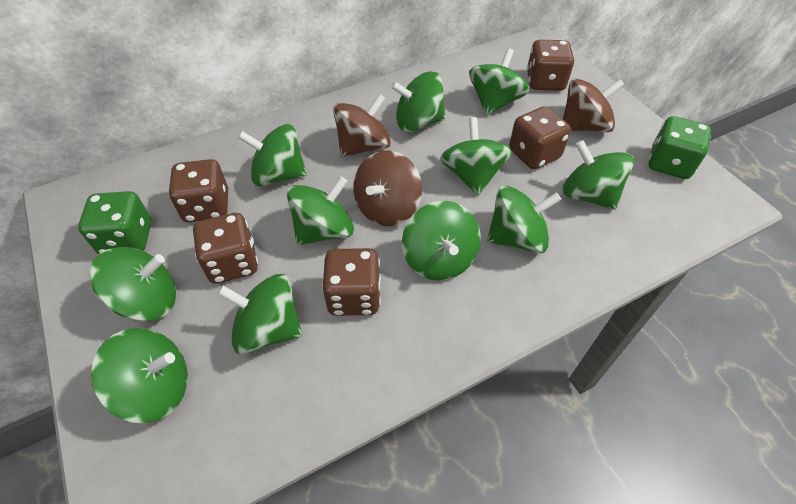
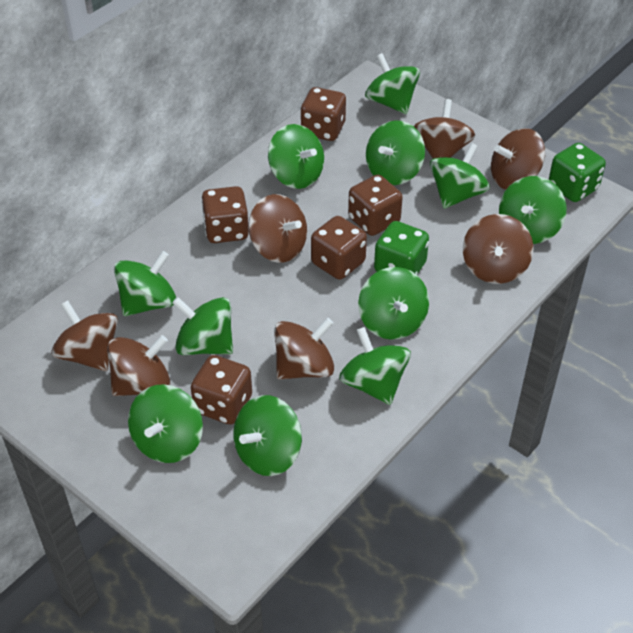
brown spinning top: 3 -> 7

